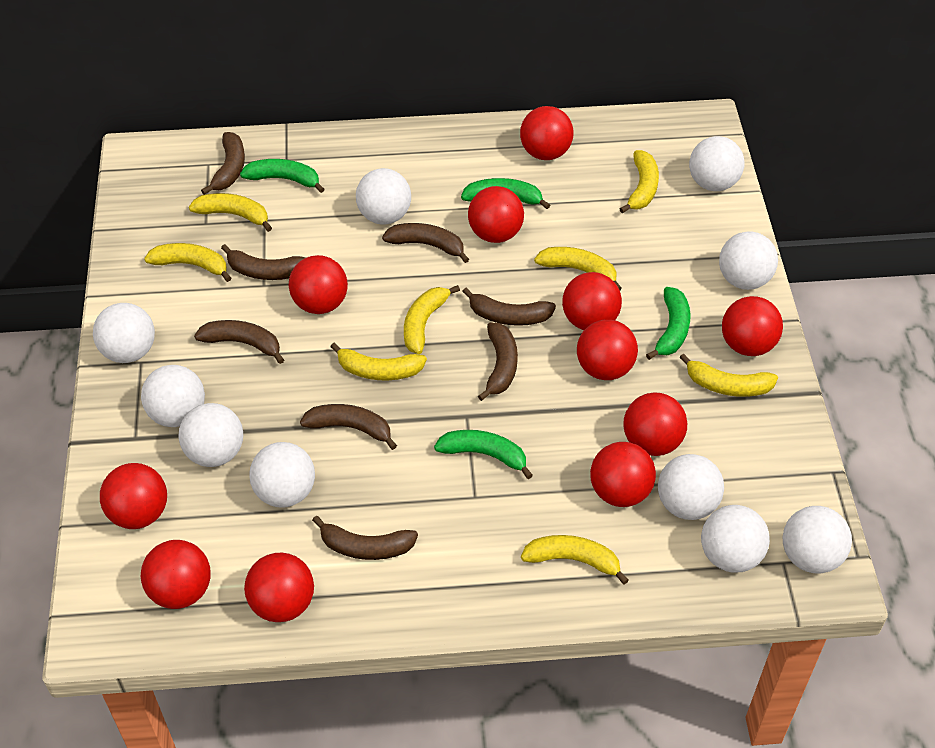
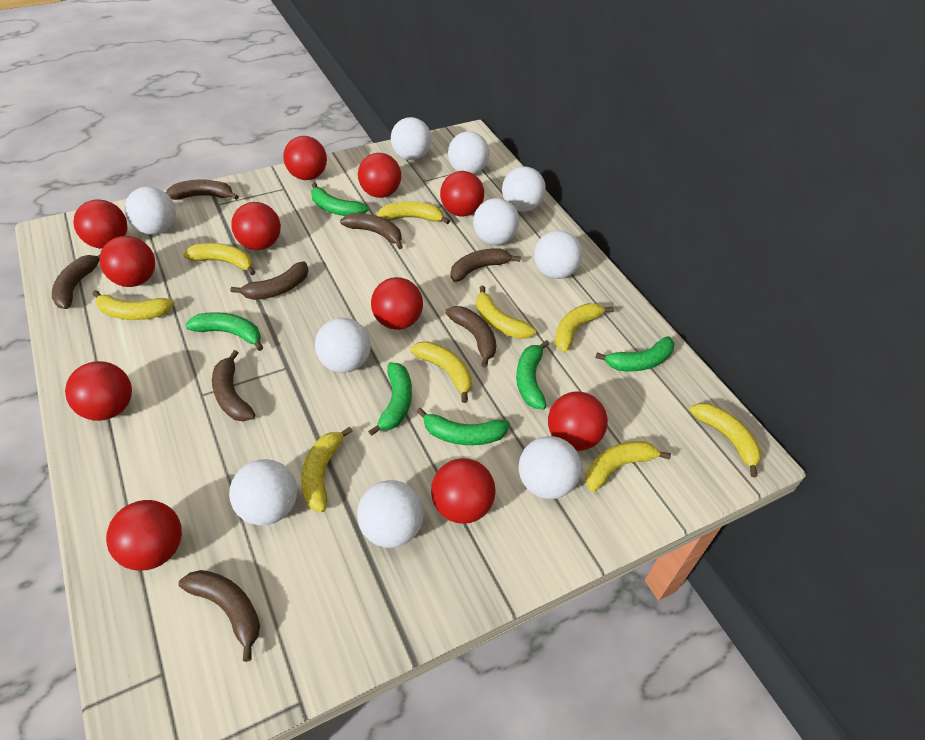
green banana: 4 -> 6
yellow banana: 8 -> 9

